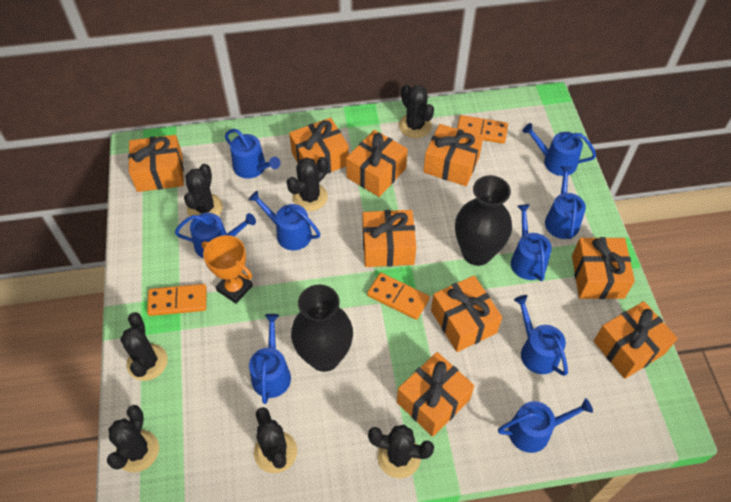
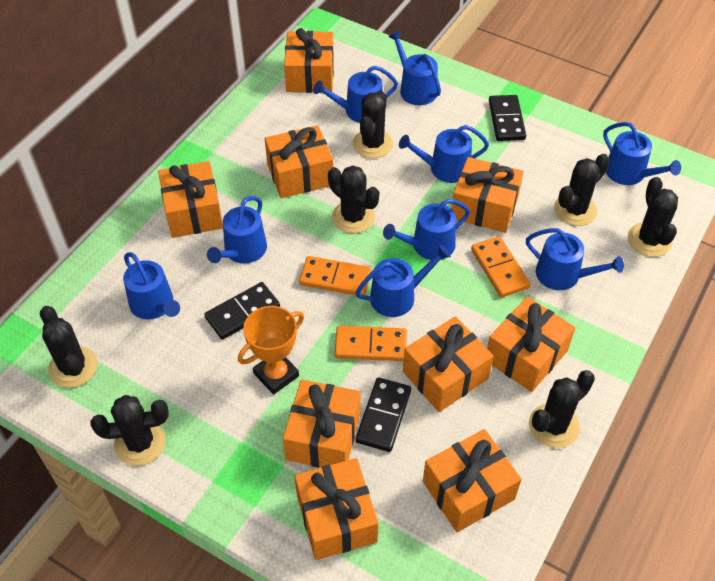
black domino: 0 -> 3
black vase: 2 -> 0

